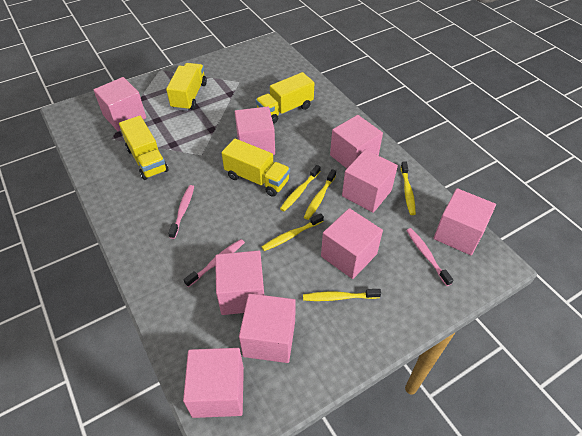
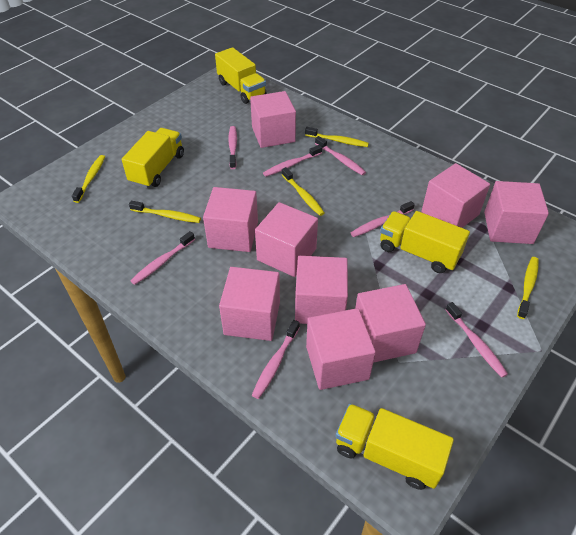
pink toothbrush: 3 -> 7

